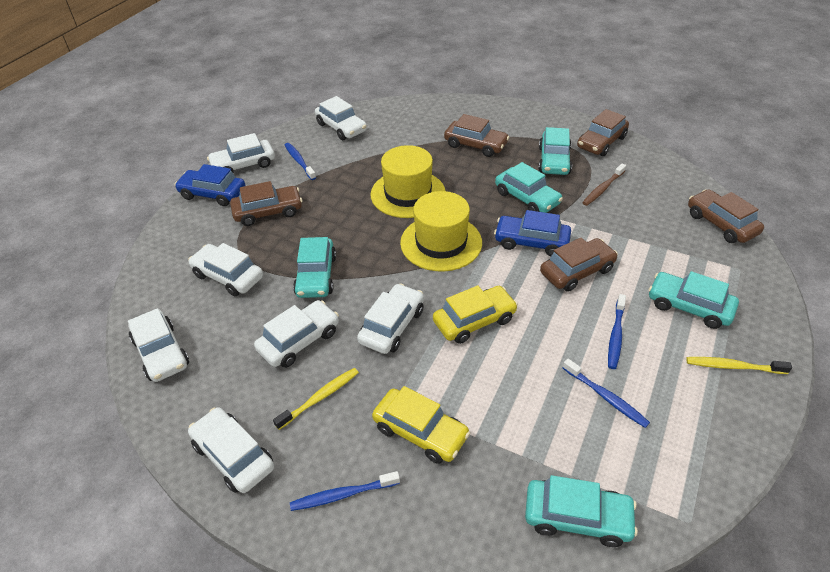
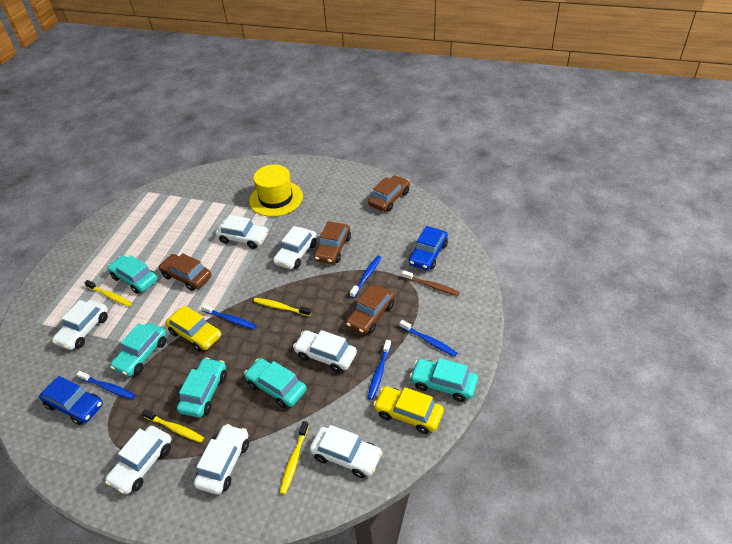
blue toothbrush: 4 -> 5
brown car: 5 -> 4
yellow hat: 2 -> 1
yellow toothbrush: 2 -> 4

